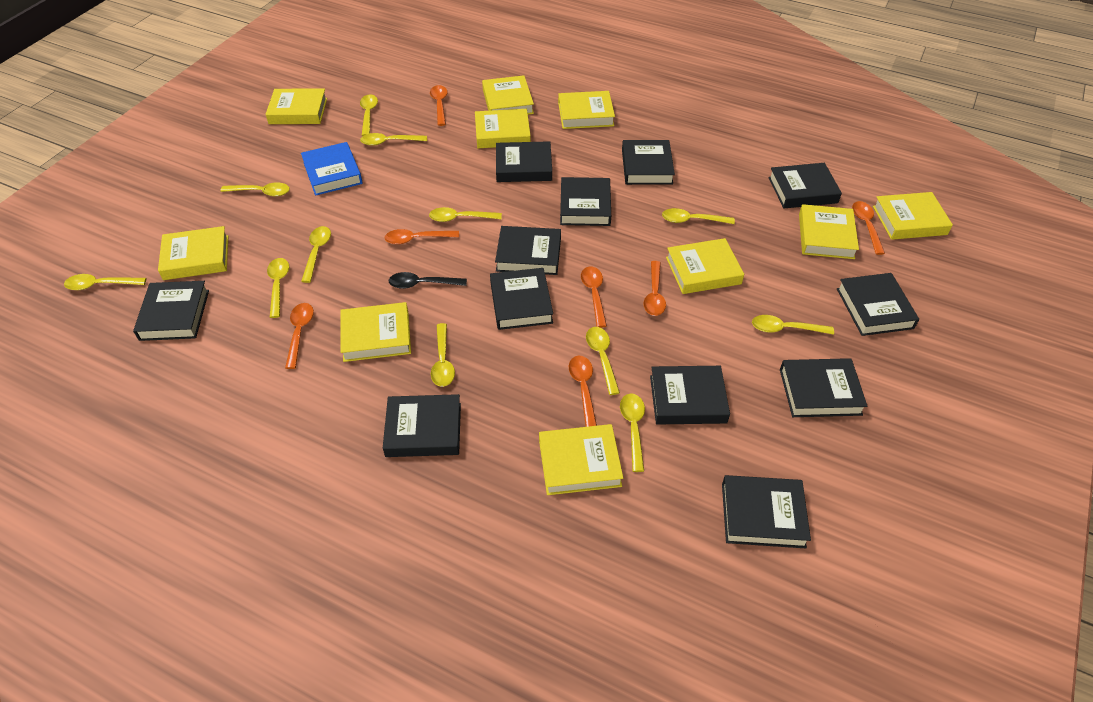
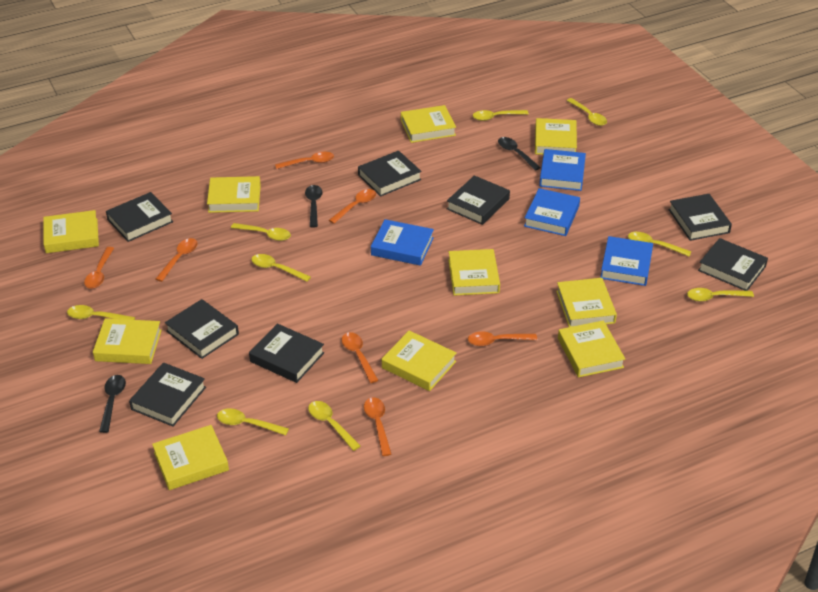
black book: 12 -> 8
black spoon: 1 -> 3
blue book: 1 -> 4
yellow spoon: 12 -> 9

